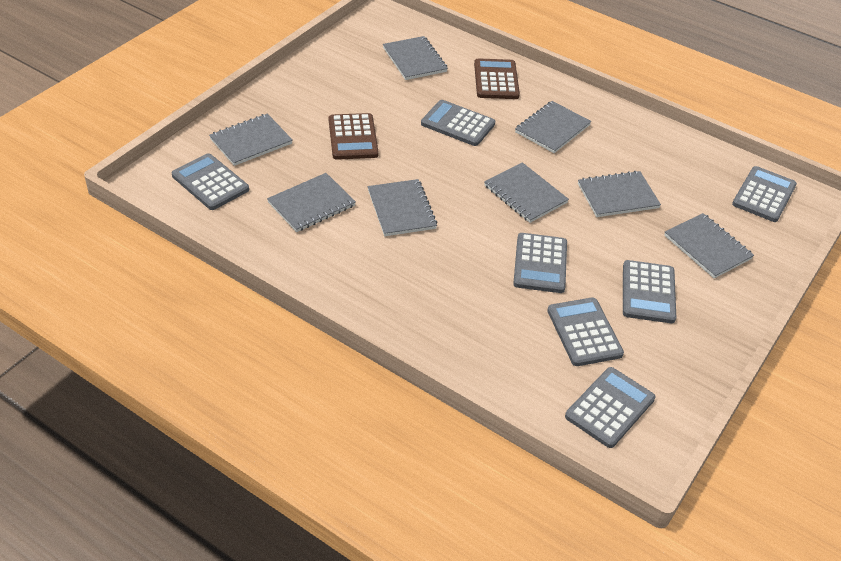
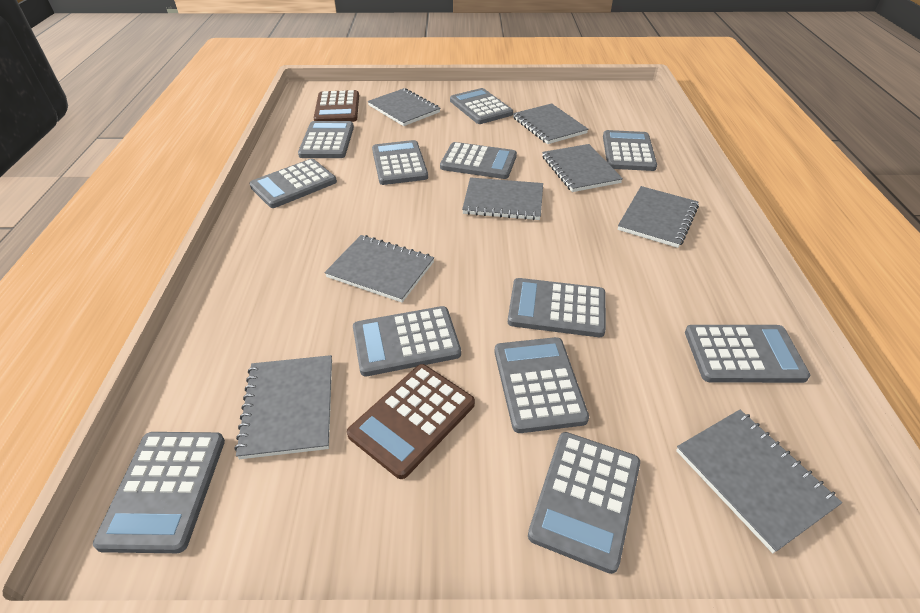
grey calculator: 7 -> 12

